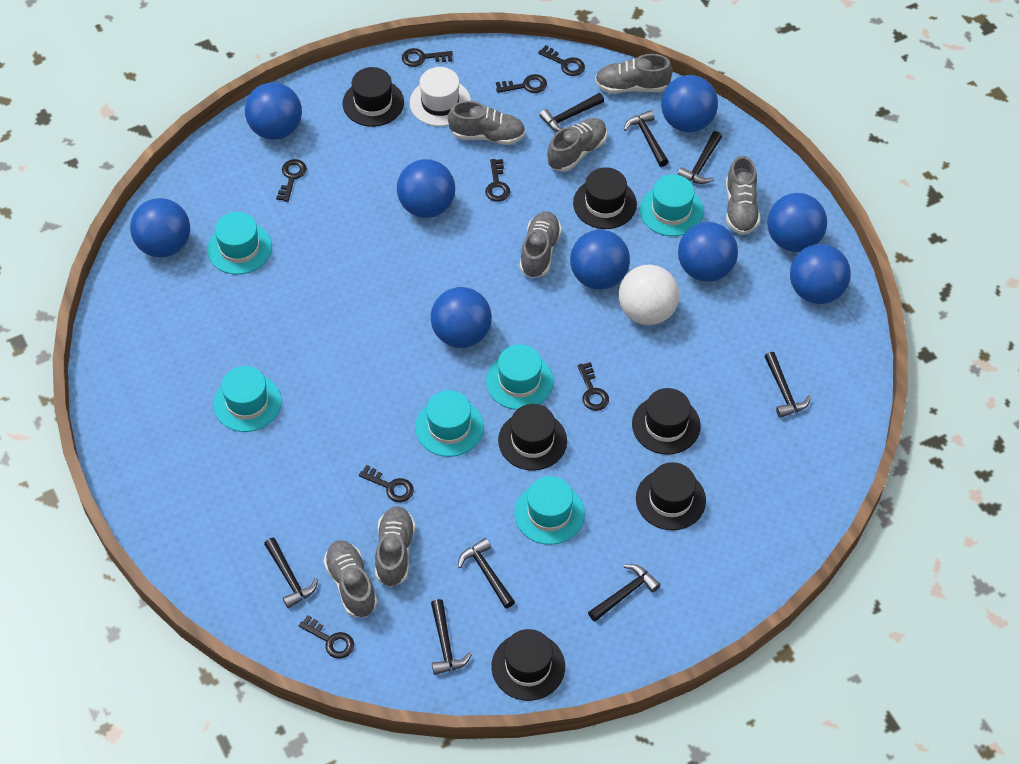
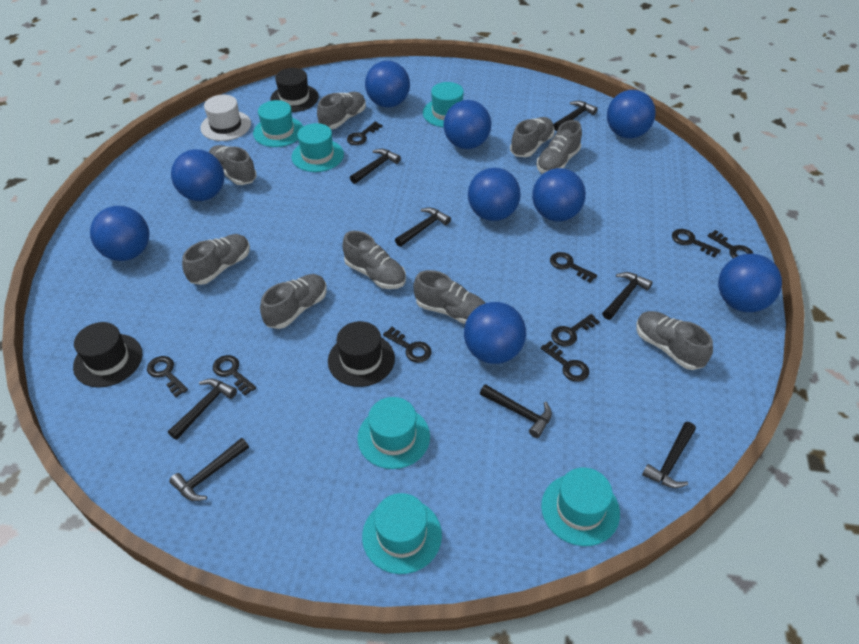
black hat: 6 -> 3
black key: 8 -> 9
grey shoe: 7 -> 9
white ball: 1 -> 0

